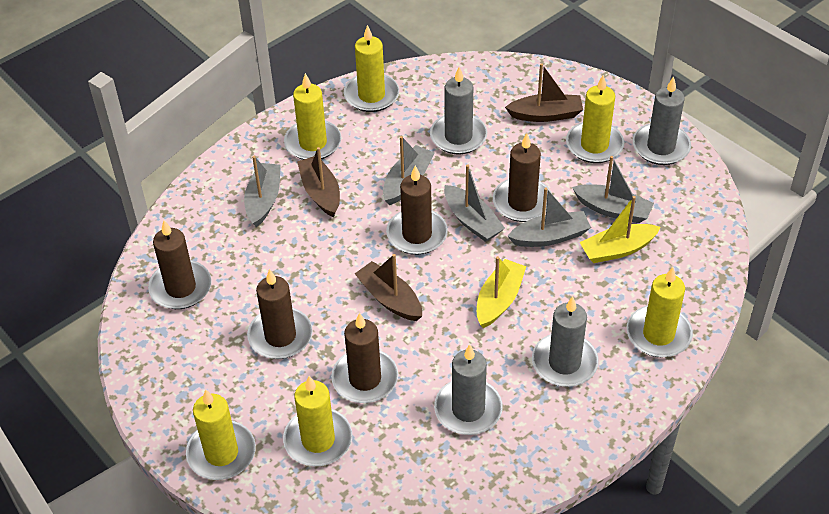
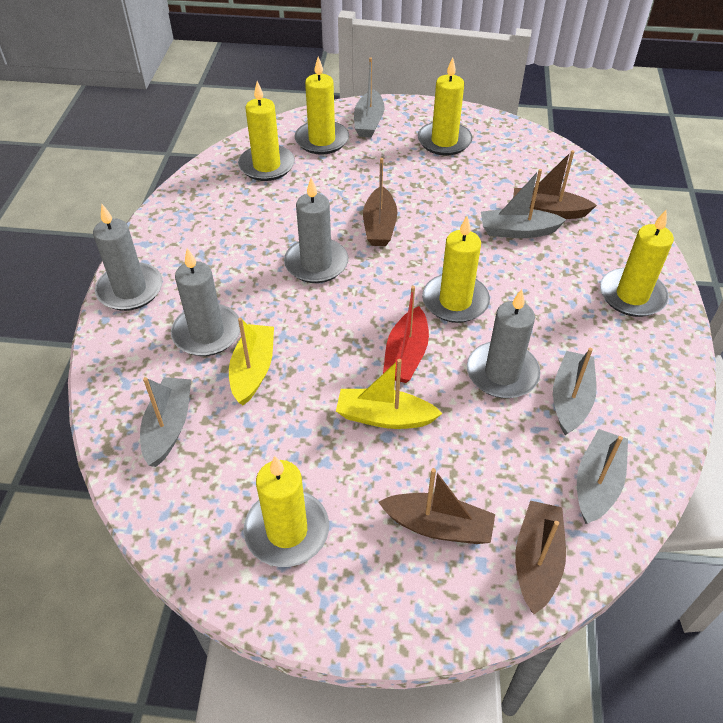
brown boat: 3 -> 4
brown candle: 5 -> 0
red boat: 0 -> 1

